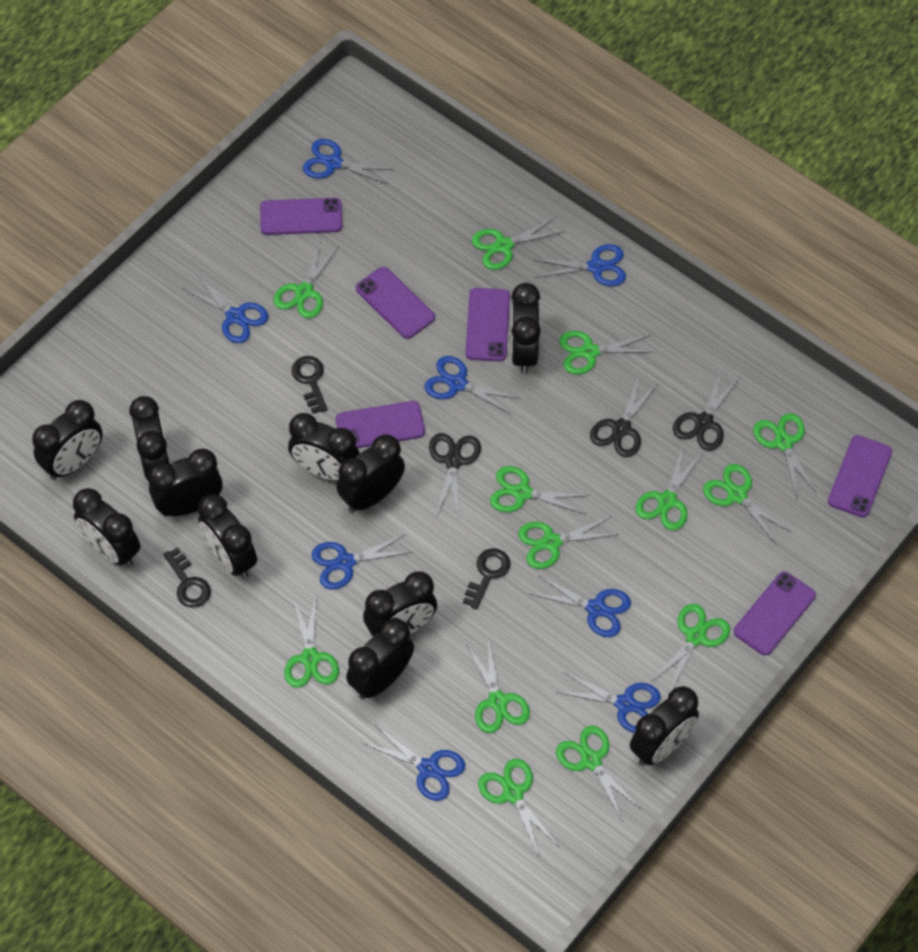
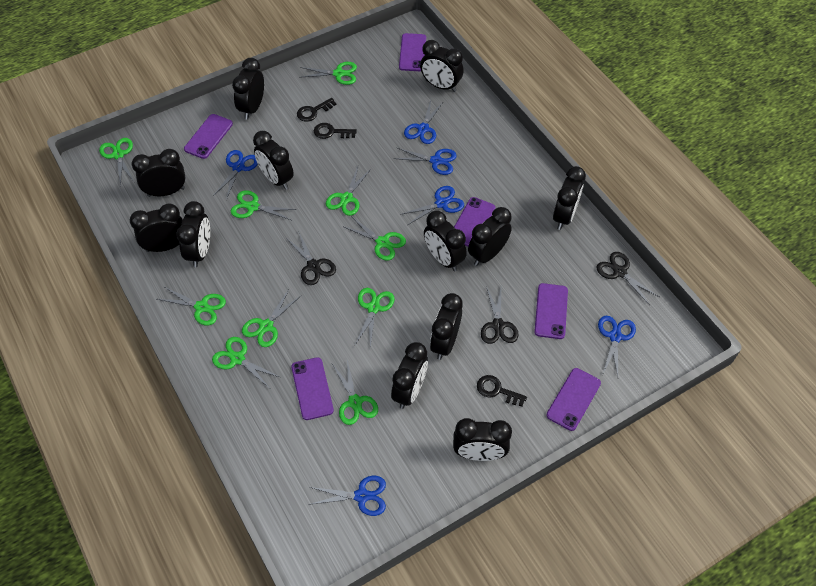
black clock: 11 -> 12
blue scissors: 8 -> 6
green scissors: 13 -> 10

